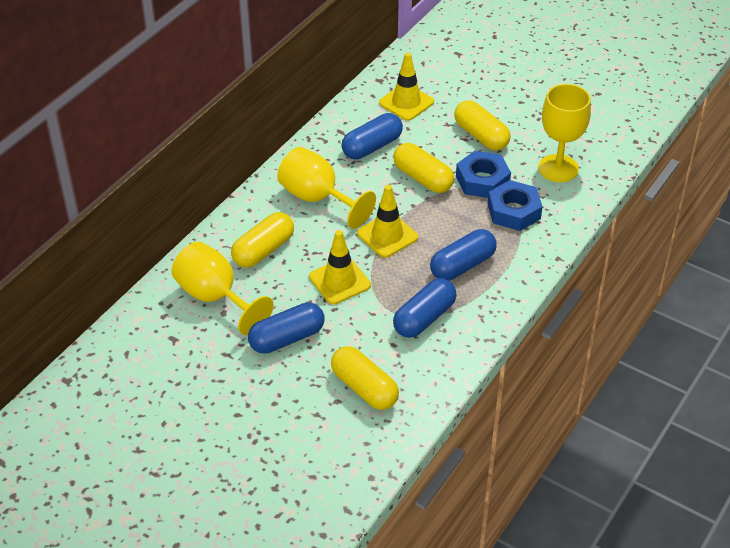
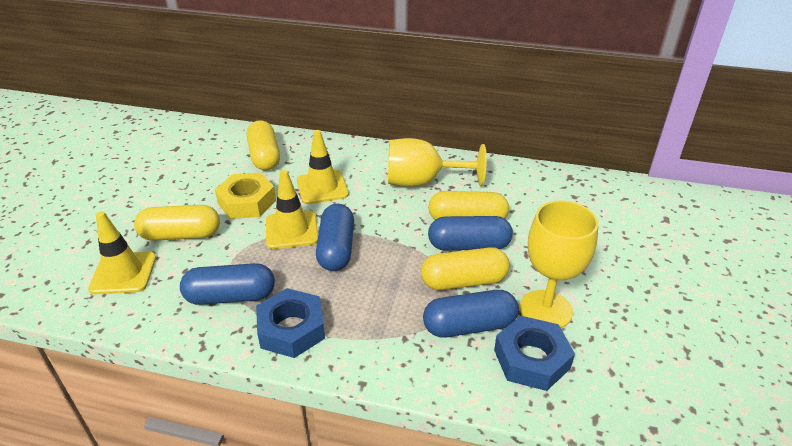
yellow goblet: 3 -> 2
yellow nut: 0 -> 1

